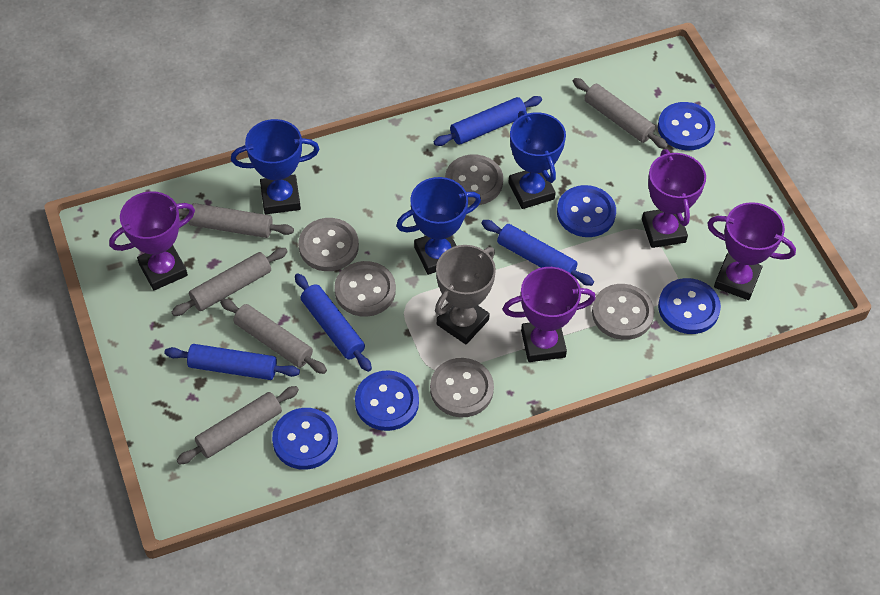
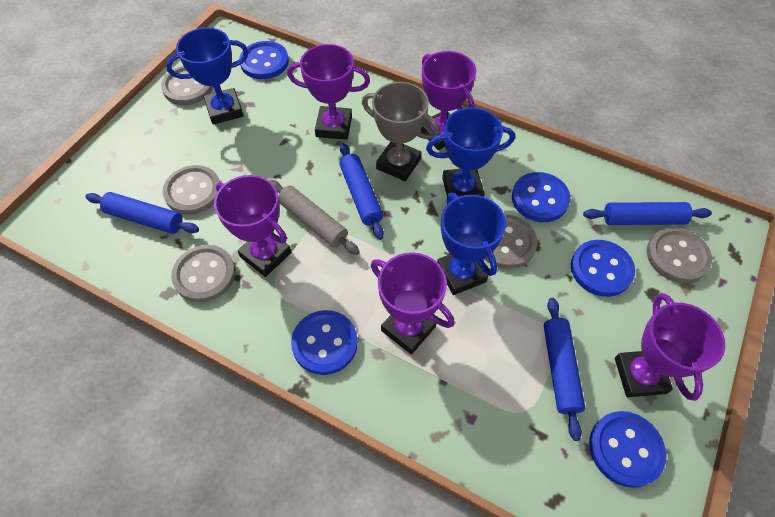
grey rolling pin: 5 -> 1
purple trophy: 4 -> 5

